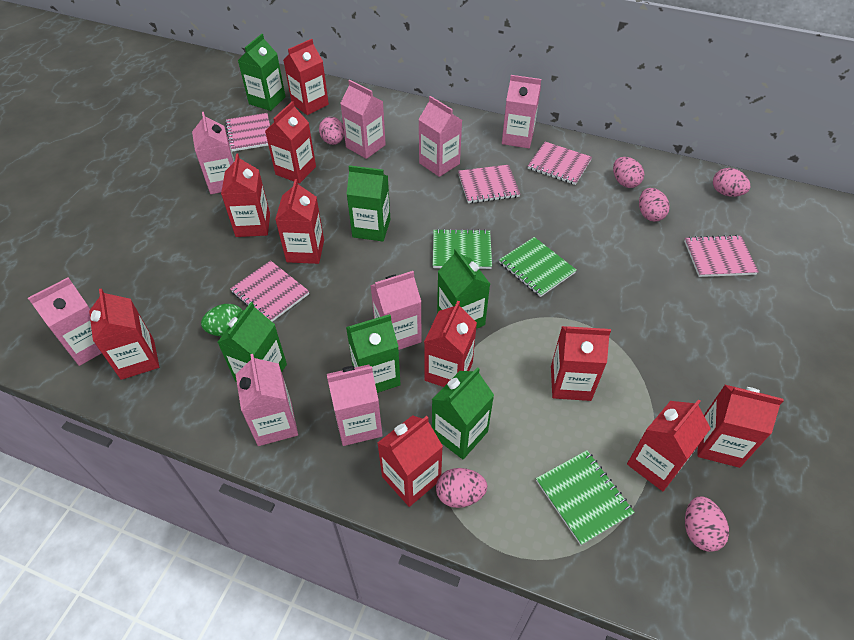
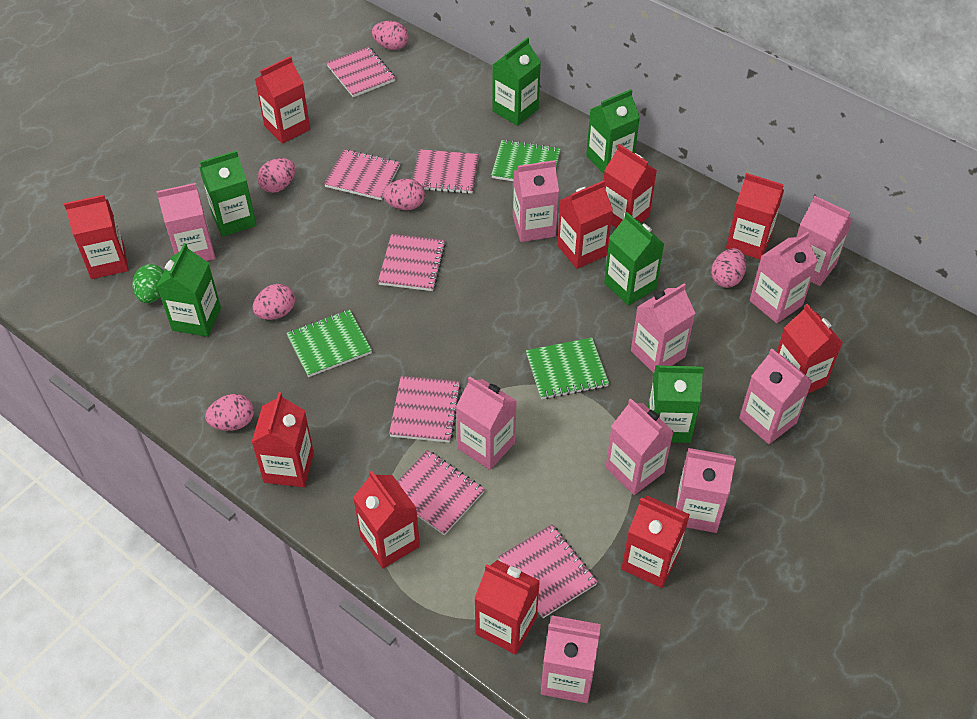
pink carton: 8 -> 10
pink notebook: 5 -> 7

